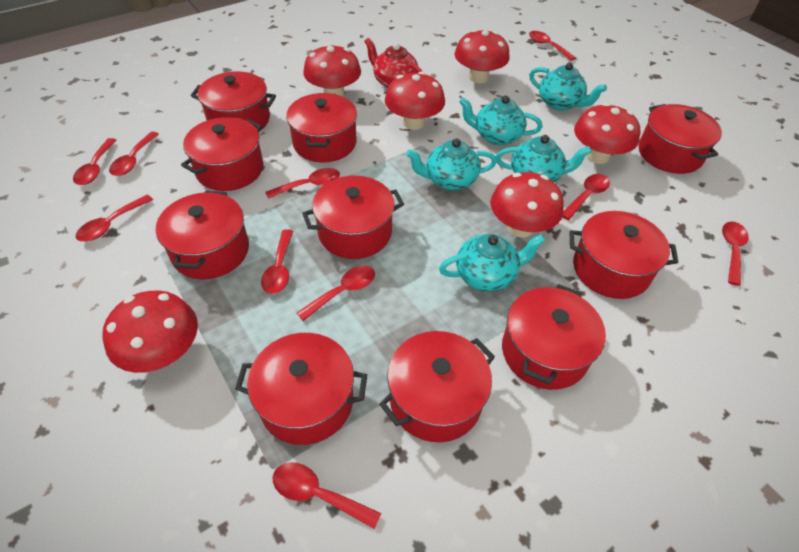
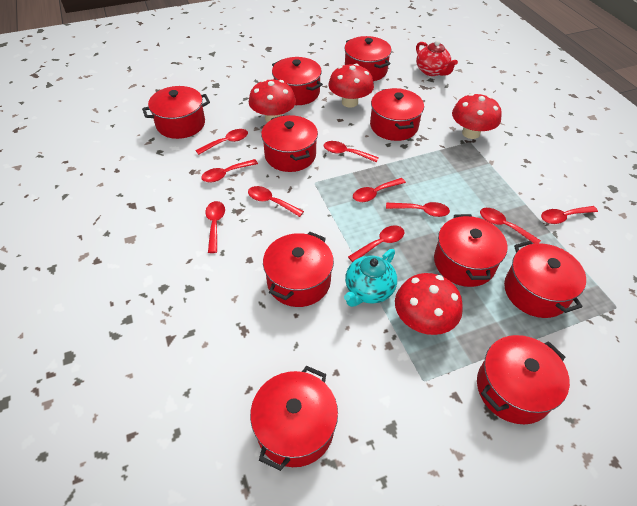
red mushroom: 6 -> 4
turquoise teapot: 5 -> 1

